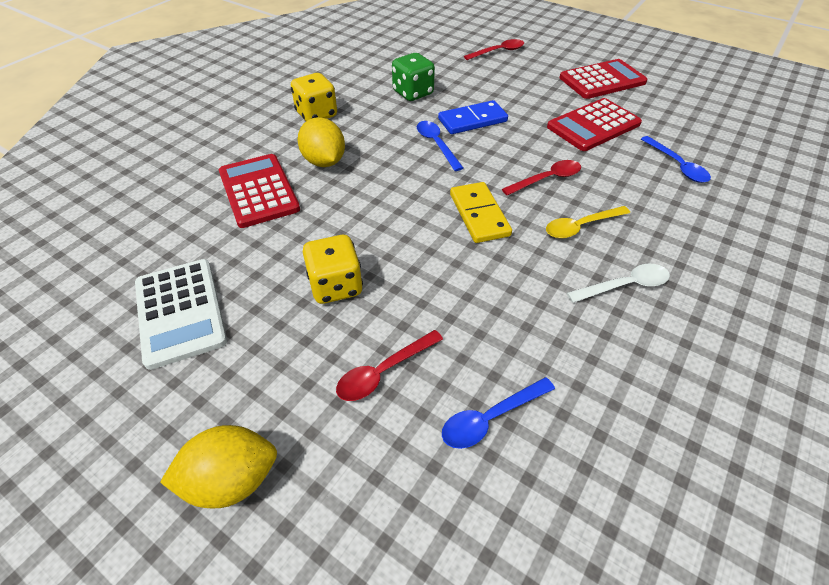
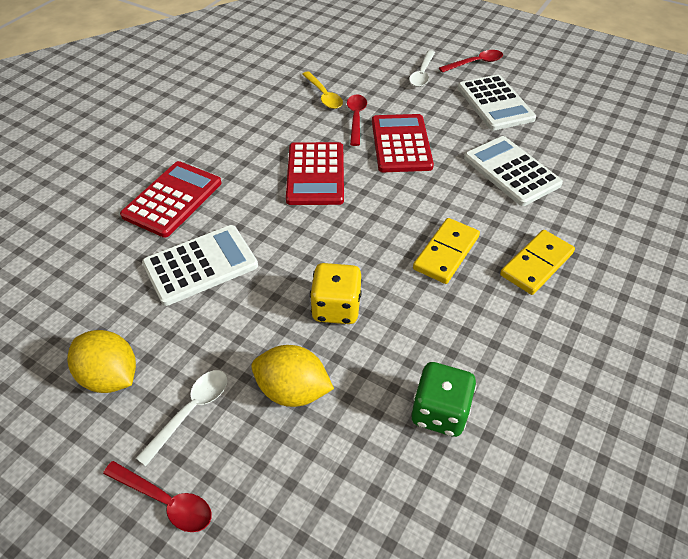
blue domino: 1 -> 0
blue spoon: 3 -> 0
white calculator: 1 -> 3
white spoon: 1 -> 2
yellow dice: 2 -> 1
yellow domino: 1 -> 2

